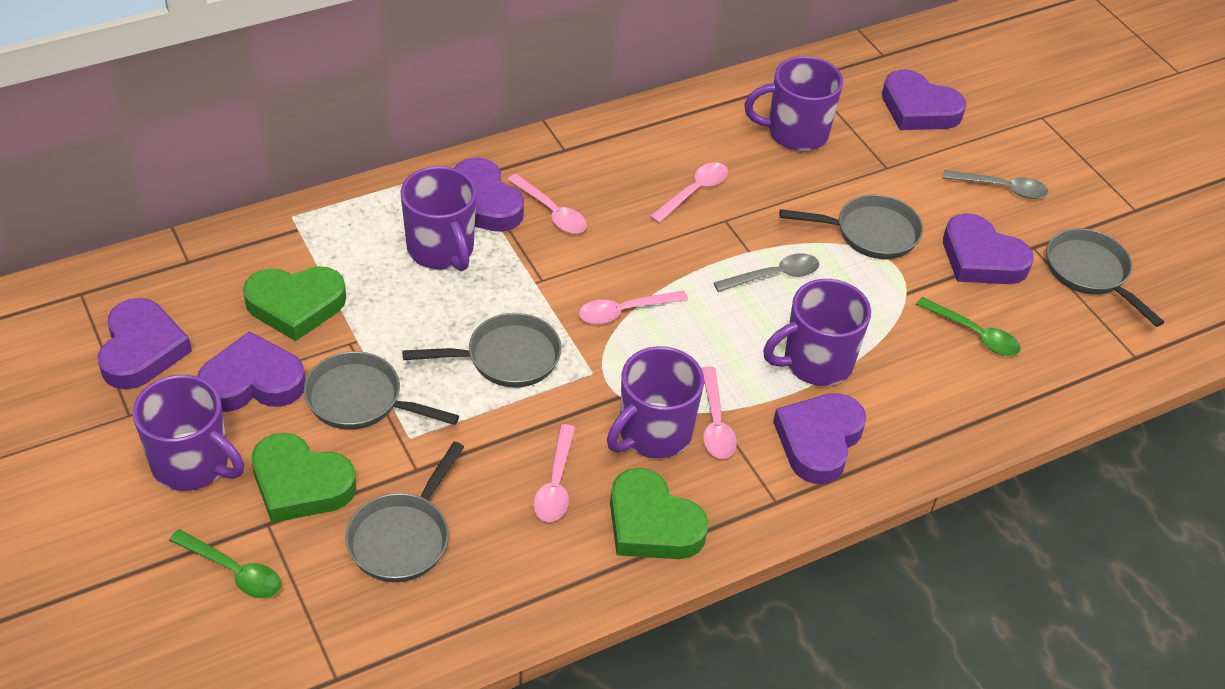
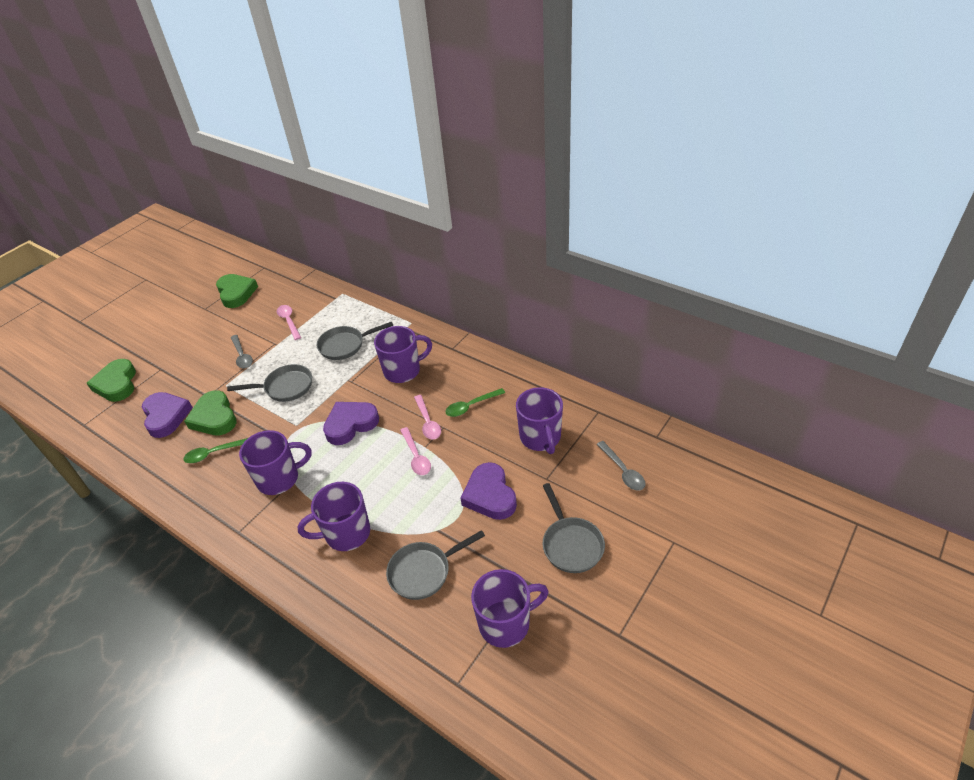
grey pan: 5 -> 4
pink spoon: 5 -> 3
purple heart: 6 -> 3

